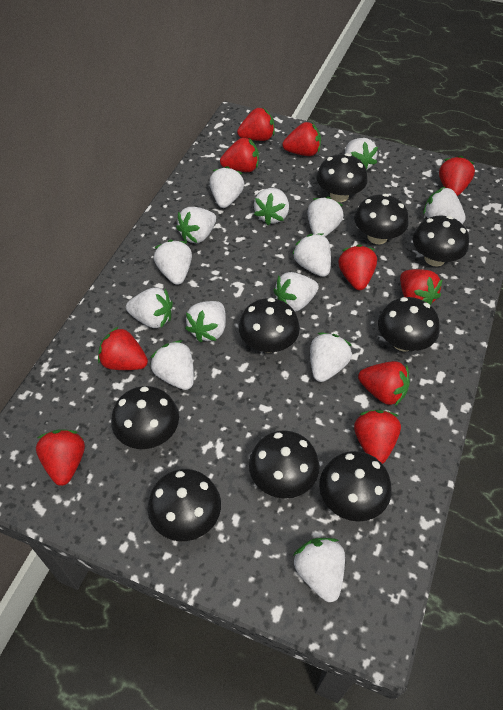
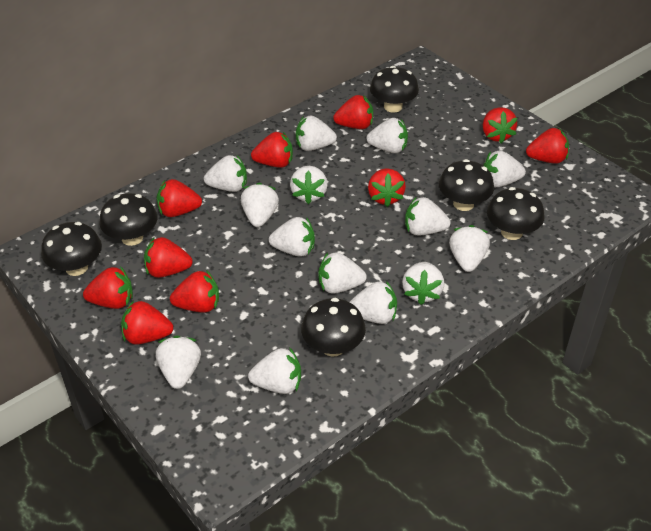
black mushroom: 9 -> 6

